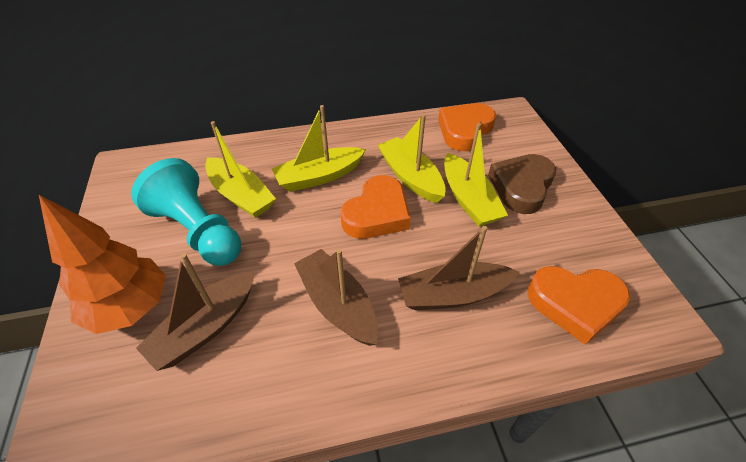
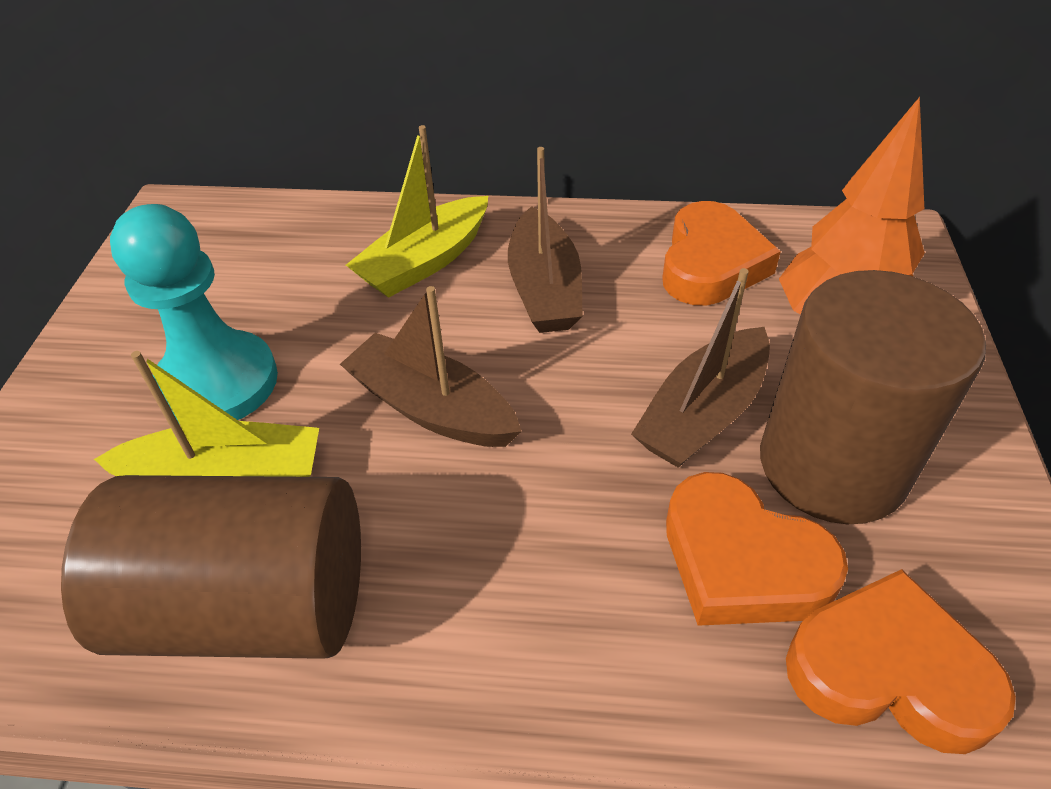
brown cylinder: 0 -> 2
brown heart: 1 -> 0
yellow boat: 4 -> 2

